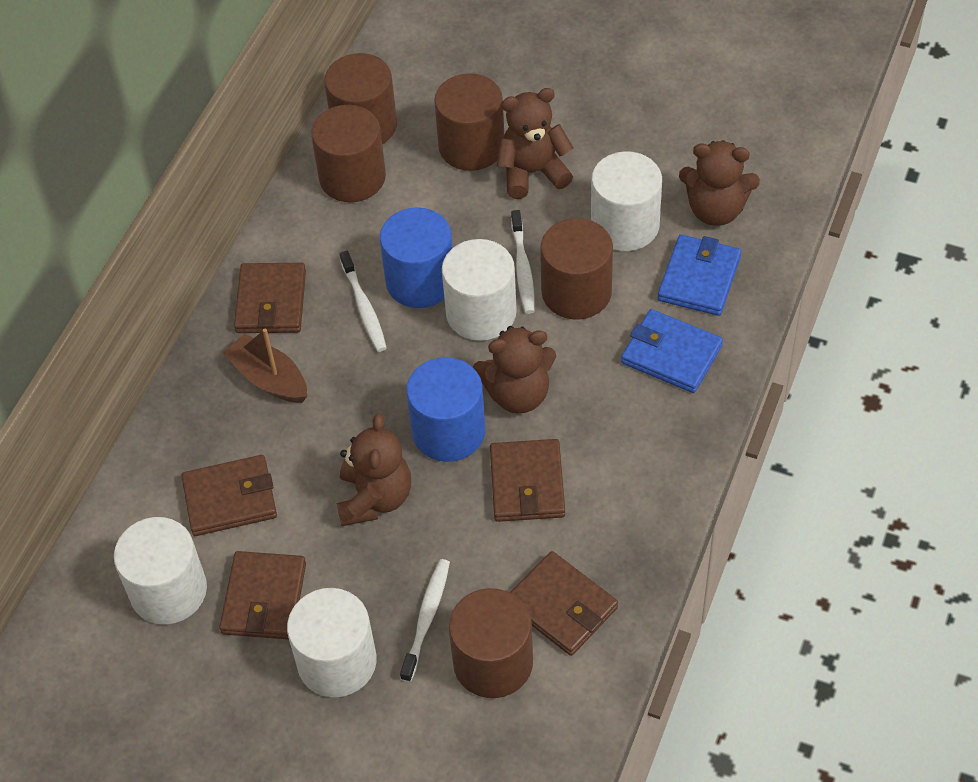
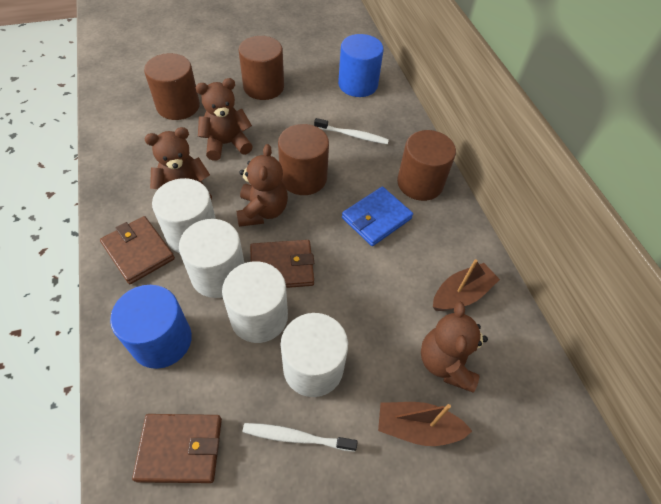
blue wallet: 2 -> 1
brown boat: 1 -> 2
brown cylinder: 5 -> 4
brown wallet: 5 -> 3
white toothbrush: 3 -> 2

